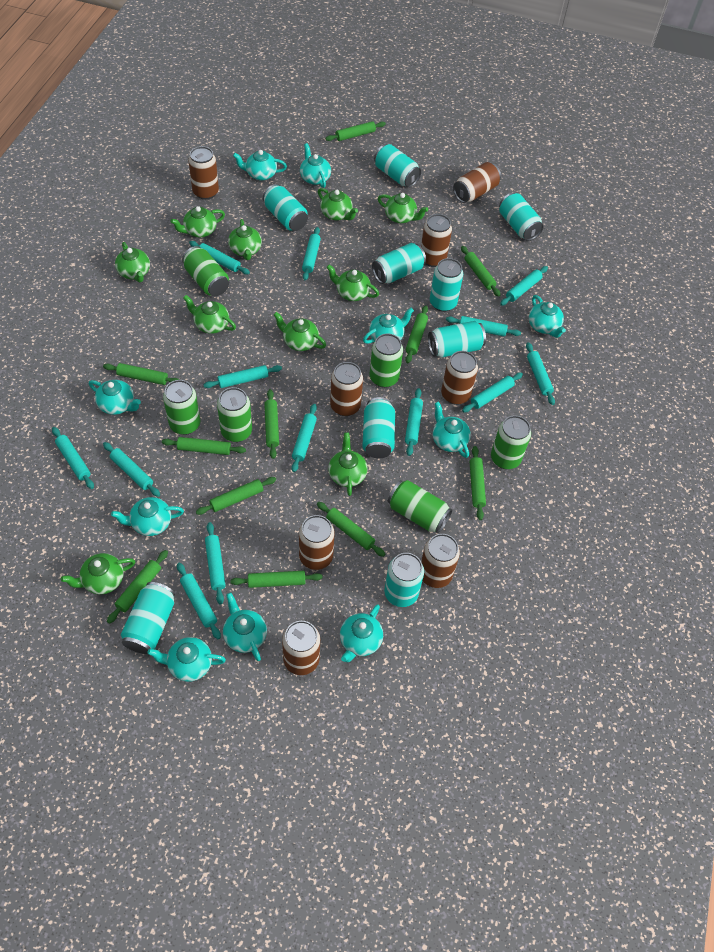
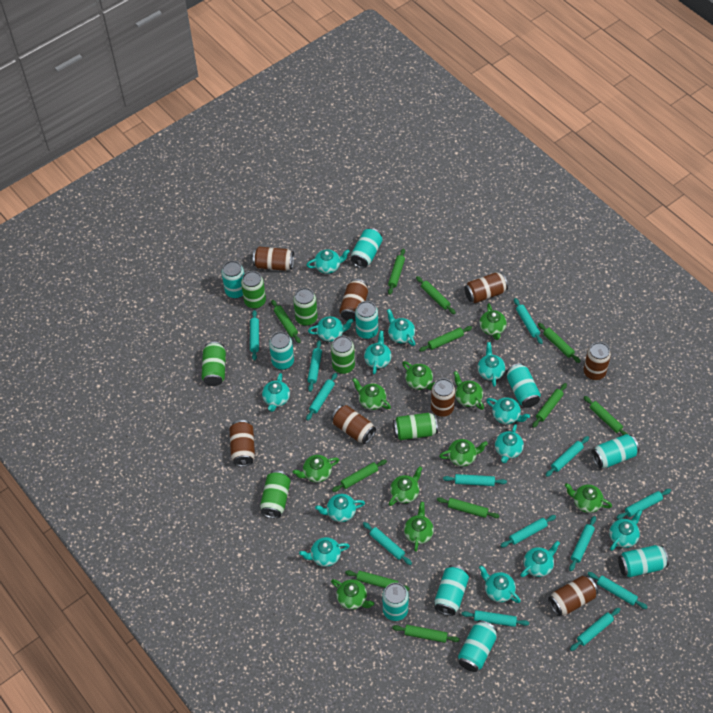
turquoise can: 9 -> 10
turquoise teapot: 10 -> 13

